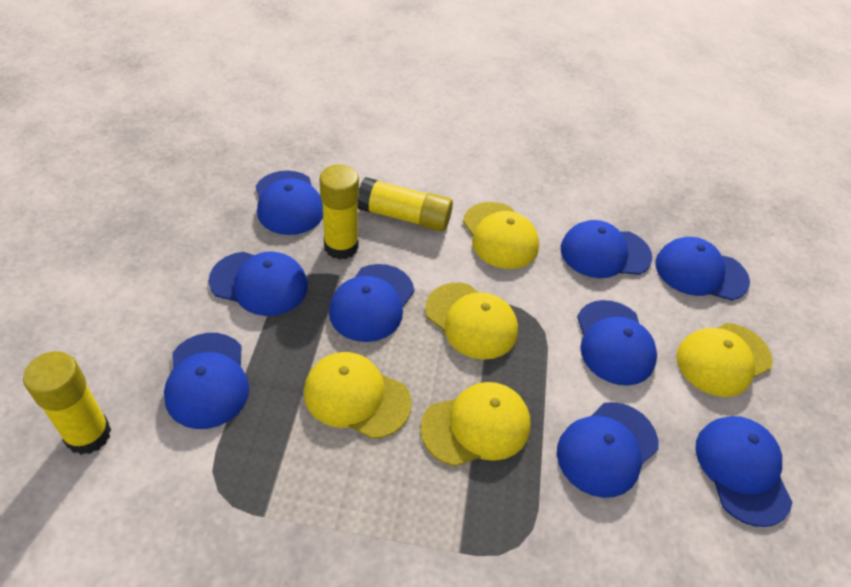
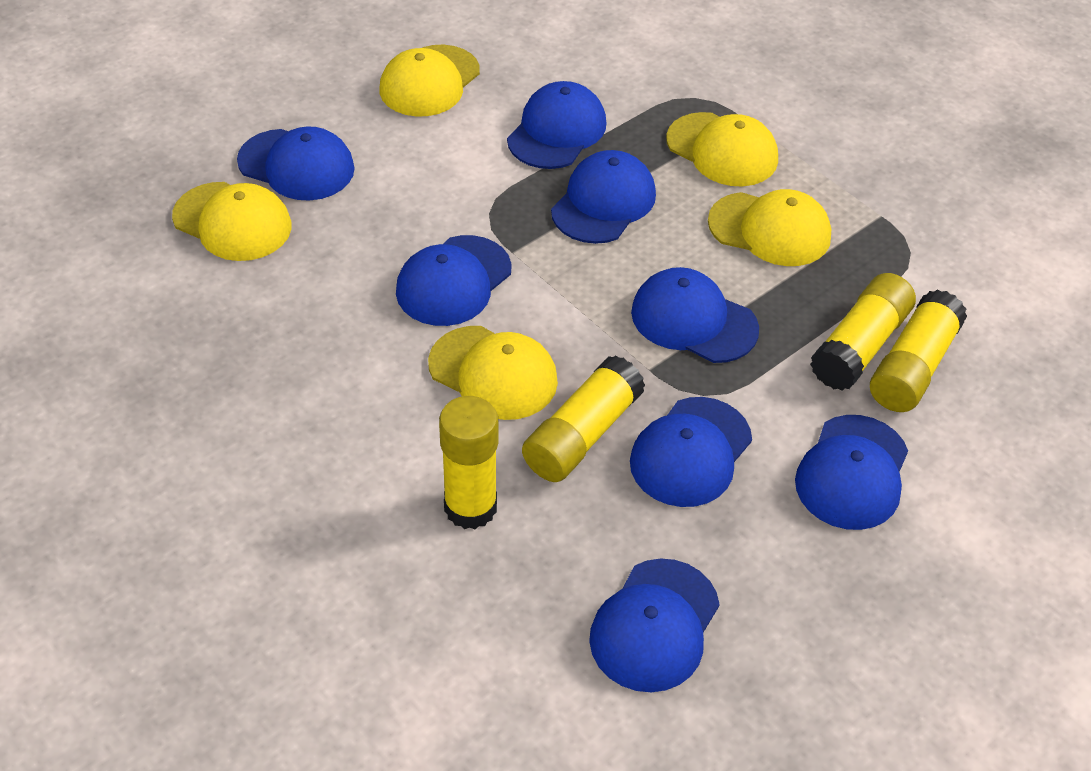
blue cap: 9 -> 8
yellow glue stick: 3 -> 4

